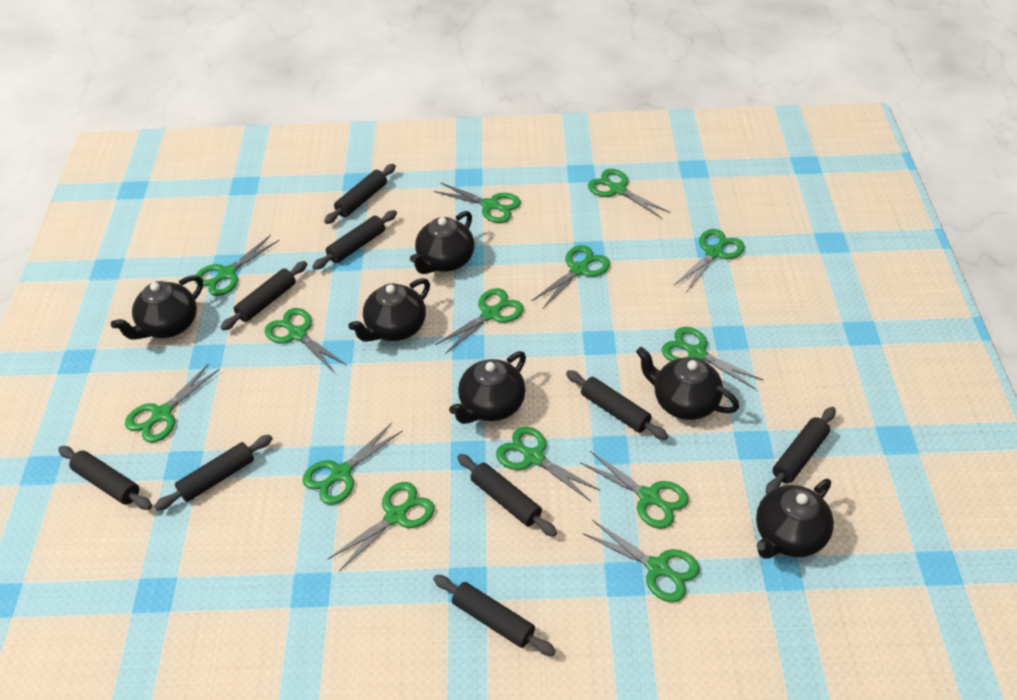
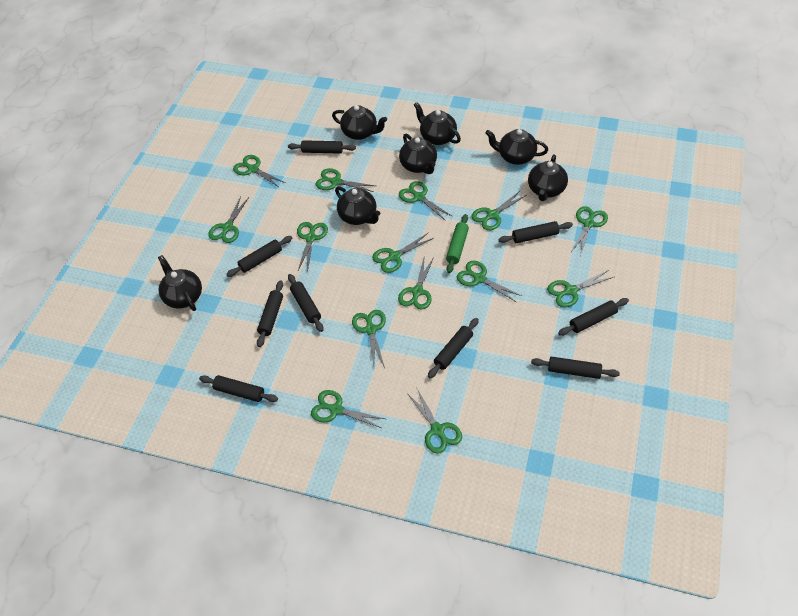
black teapot: 6 -> 7
green rolling pin: 0 -> 1

